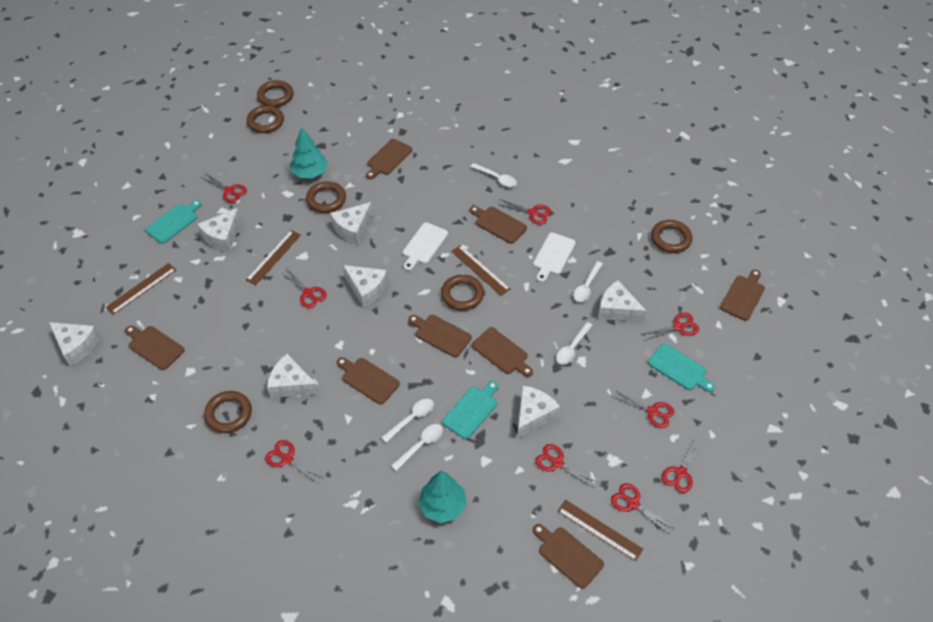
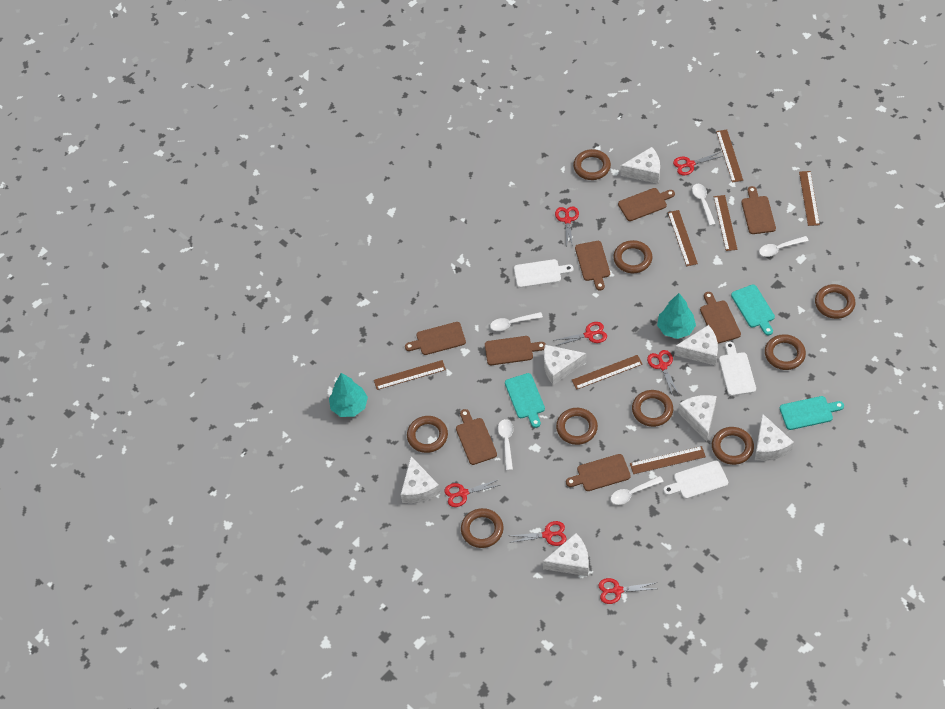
brown ring: 6 -> 9
brown ruler: 4 -> 7
red scissors: 9 -> 7
white cutting board: 2 -> 3

